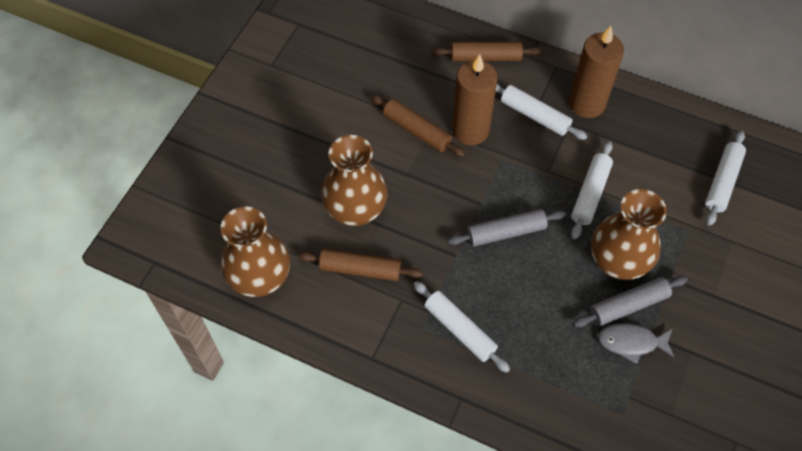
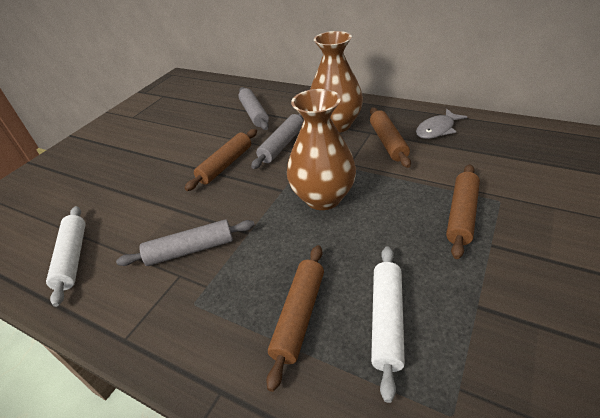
brown candle: 2 -> 0
brown rolling pin: 3 -> 4
brown vase: 3 -> 2
grey rolling pin: 2 -> 3
white rolling pin: 4 -> 2

